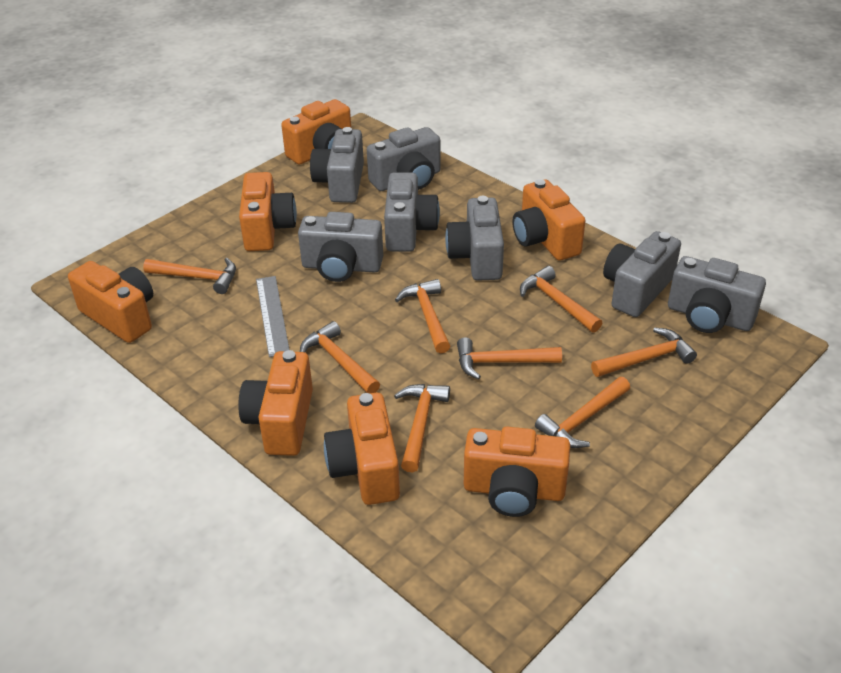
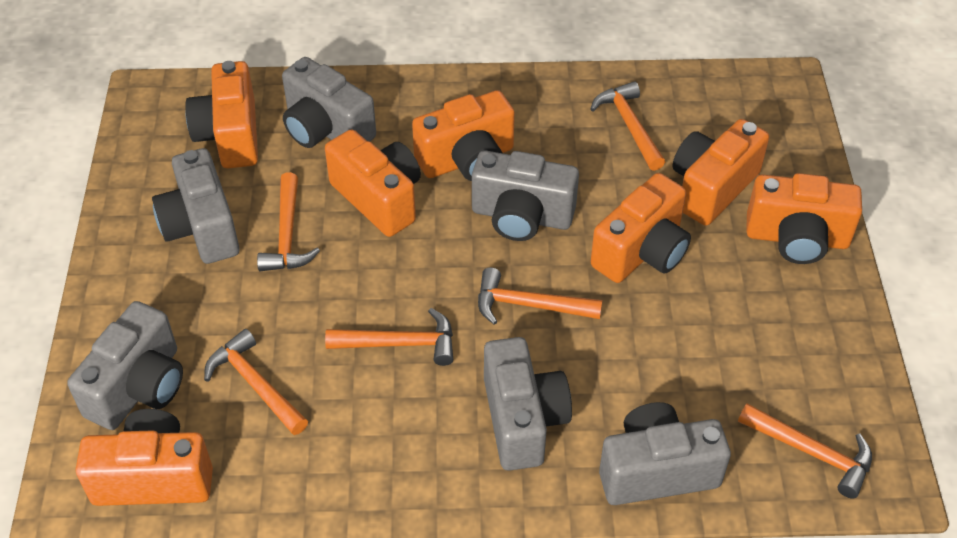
grey camera: 7 -> 6
grey ruler: 1 -> 0
orange hammer: 8 -> 6

